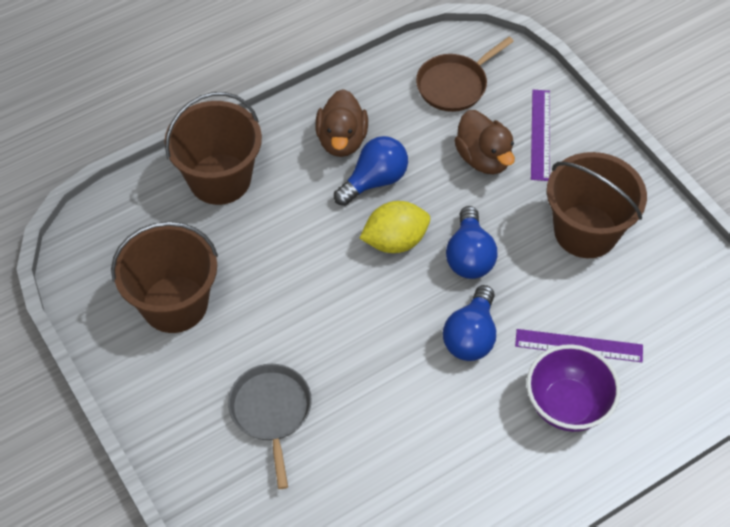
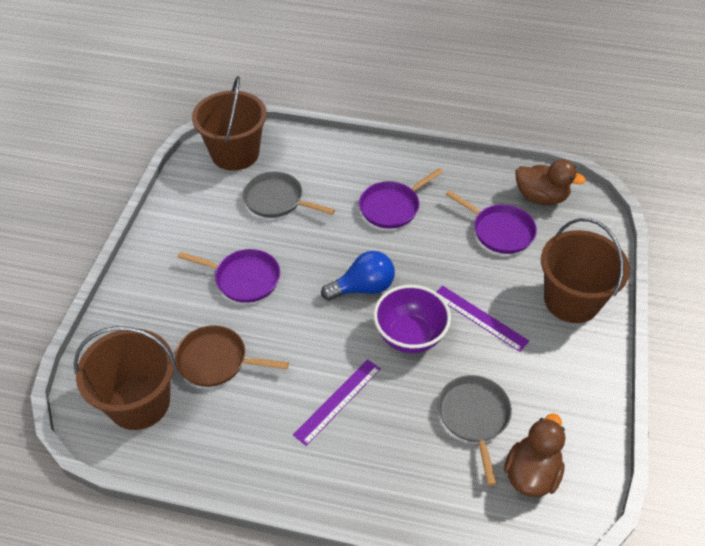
blue light bulb: 3 -> 1
grey pan: 1 -> 2
purple pan: 0 -> 3
yellow lemon: 1 -> 0

